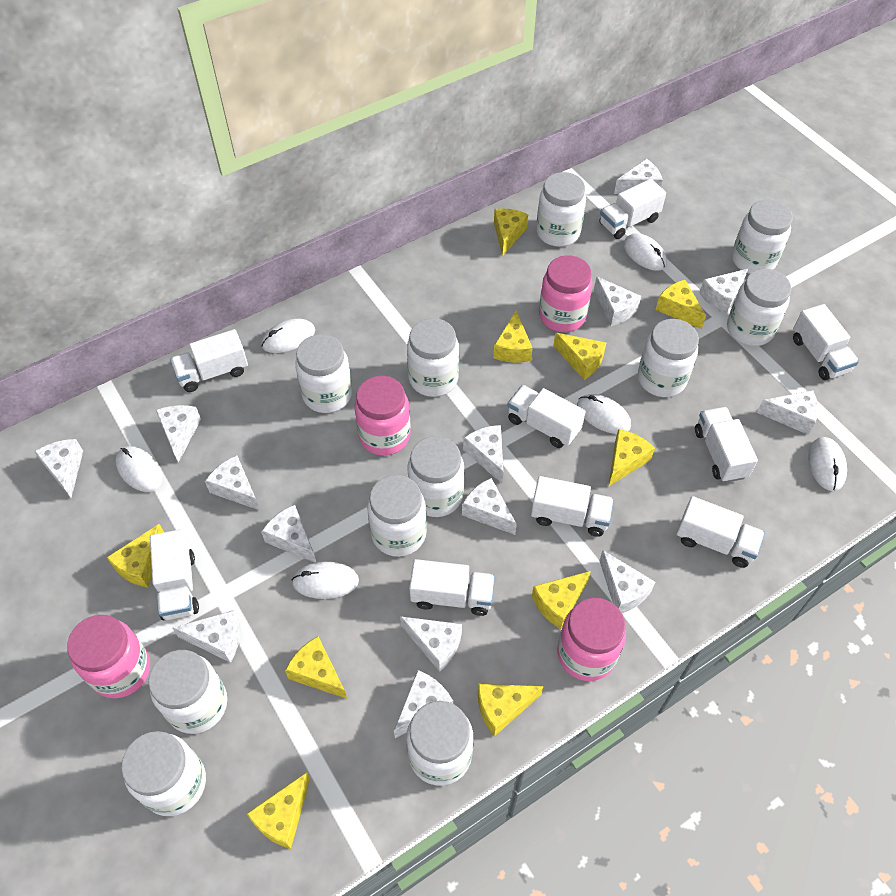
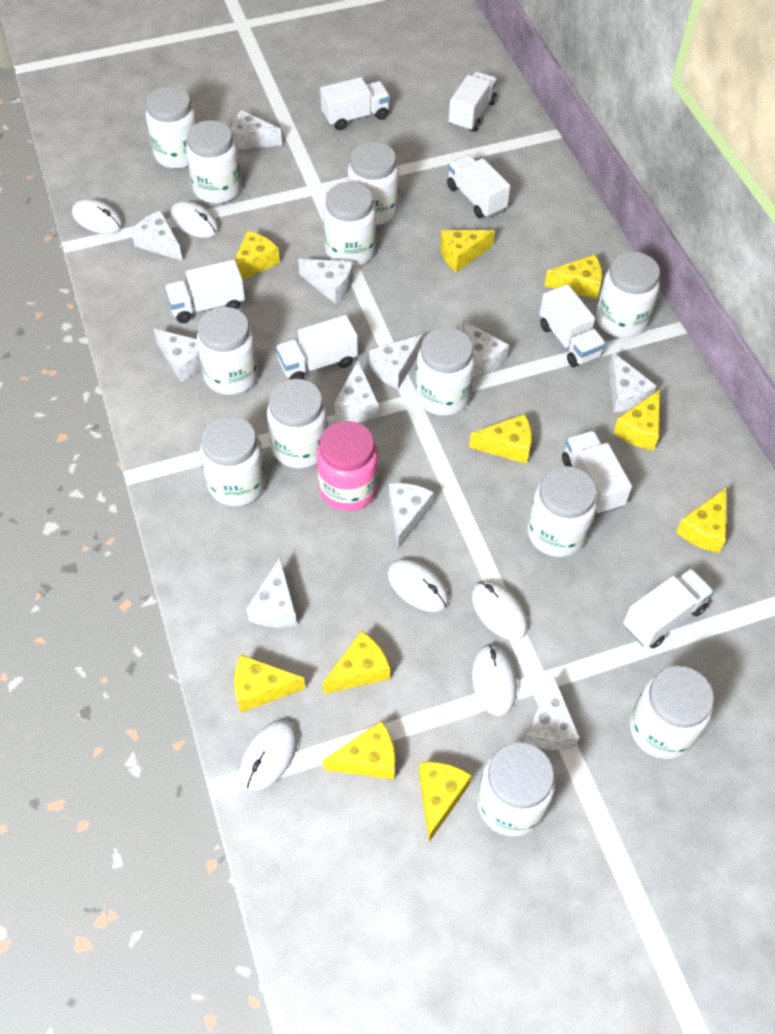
pink jar: 4 -> 1
white cheese: 14 -> 11
white jar: 11 -> 12
white truck: 9 -> 8

